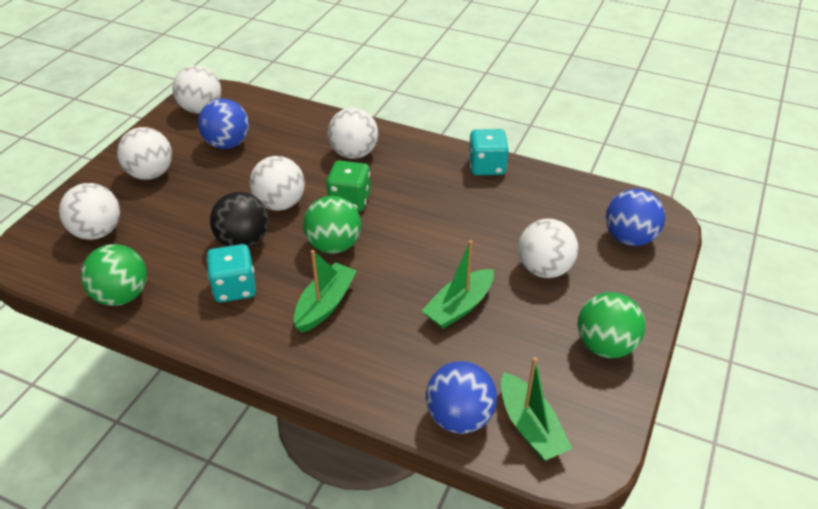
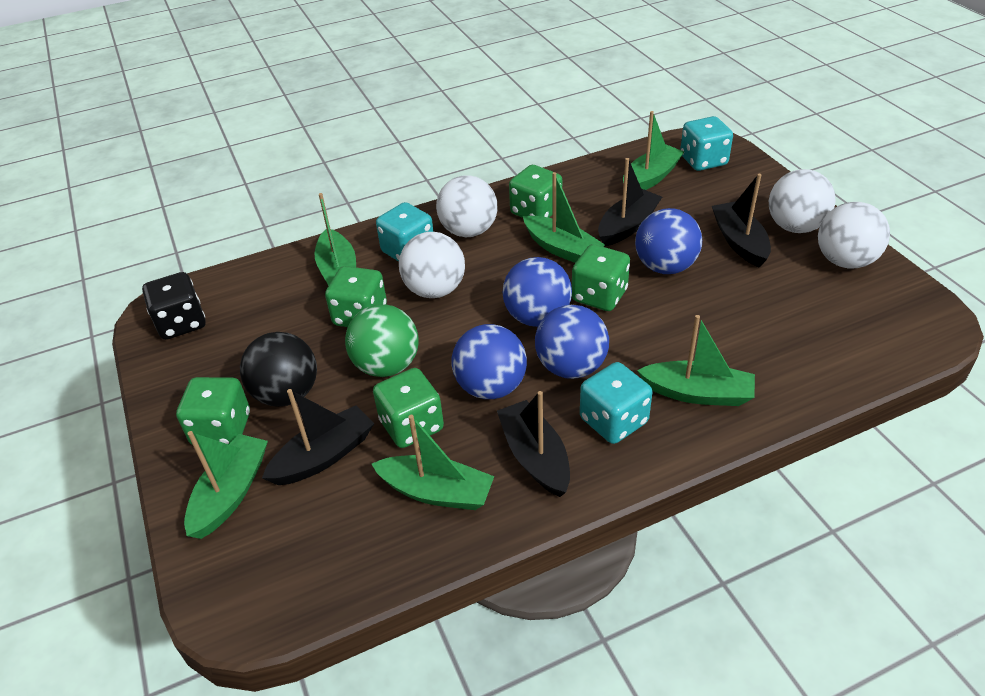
black boat: 0 -> 4
black dice: 0 -> 1
blue ball: 3 -> 4
green ball: 3 -> 1
green boat: 3 -> 6
green dice: 1 -> 5
turquoise dice: 2 -> 3
white ball: 6 -> 4

